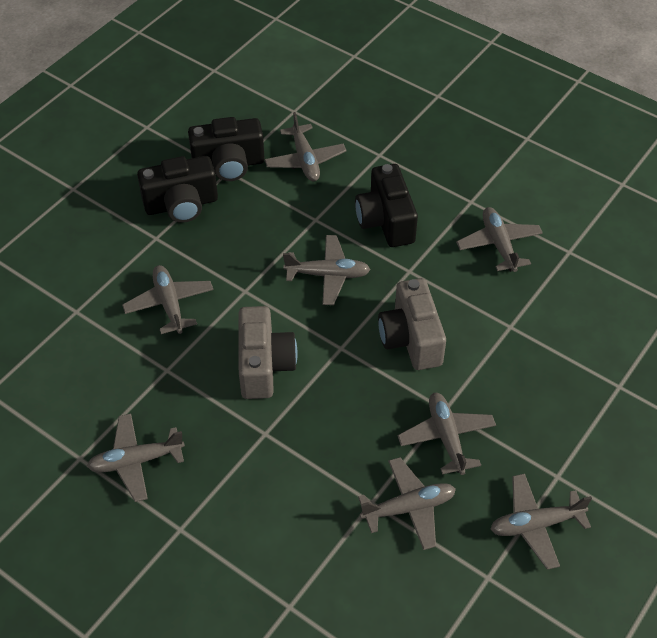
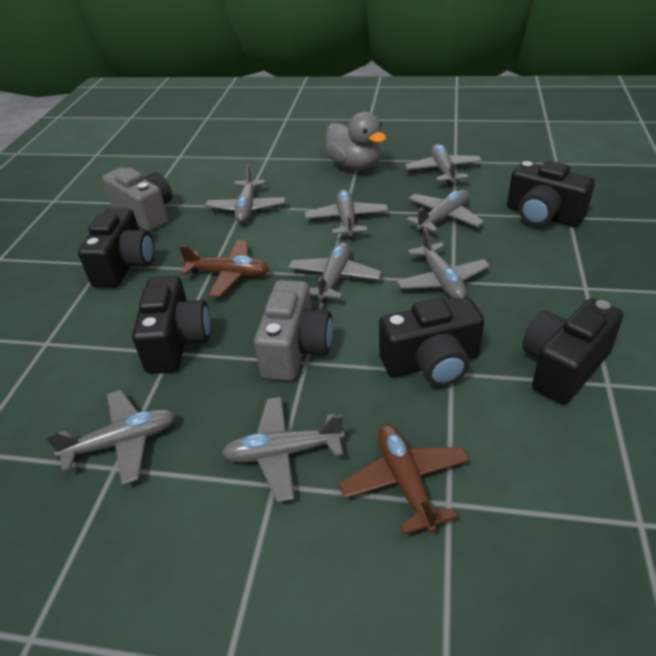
black camera: 3 -> 5
brown plane: 0 -> 2
grey duck: 0 -> 1

